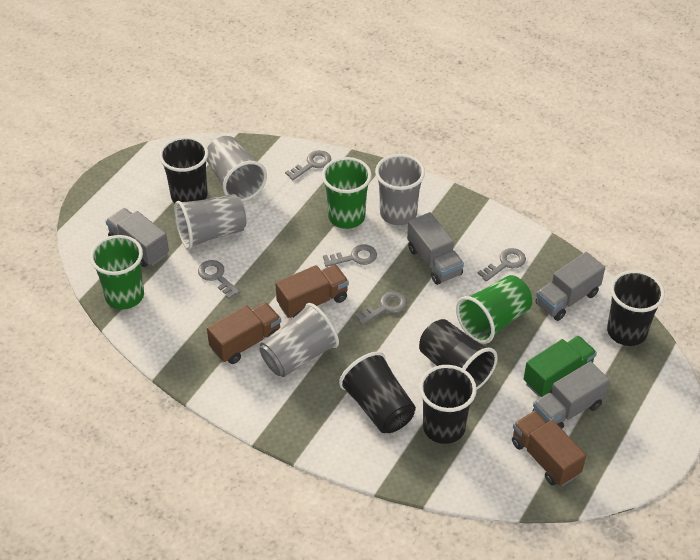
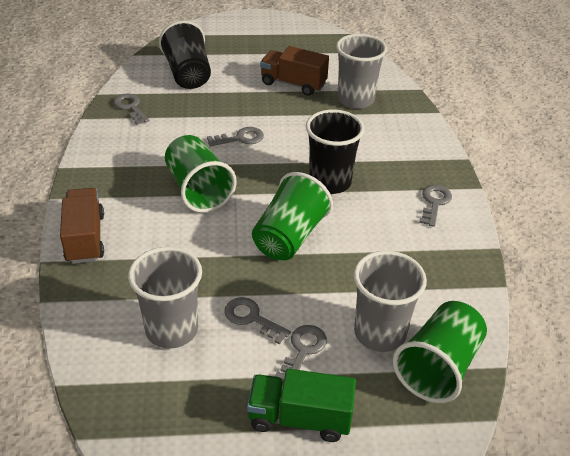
black cup: 5 -> 2
brown truck: 3 -> 2
grey cup: 4 -> 3
grey truck: 4 -> 0

